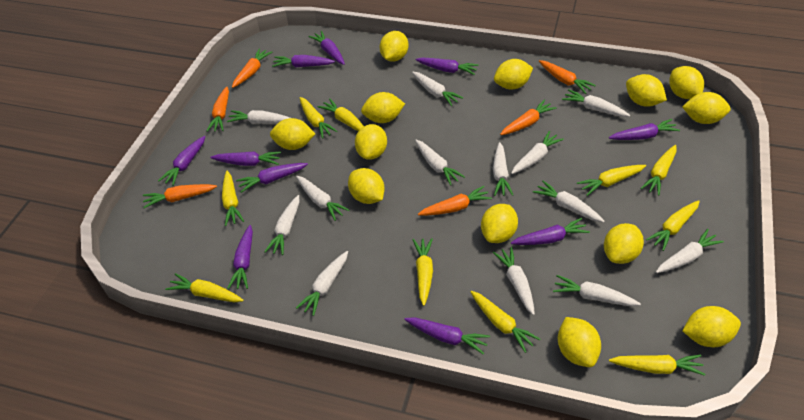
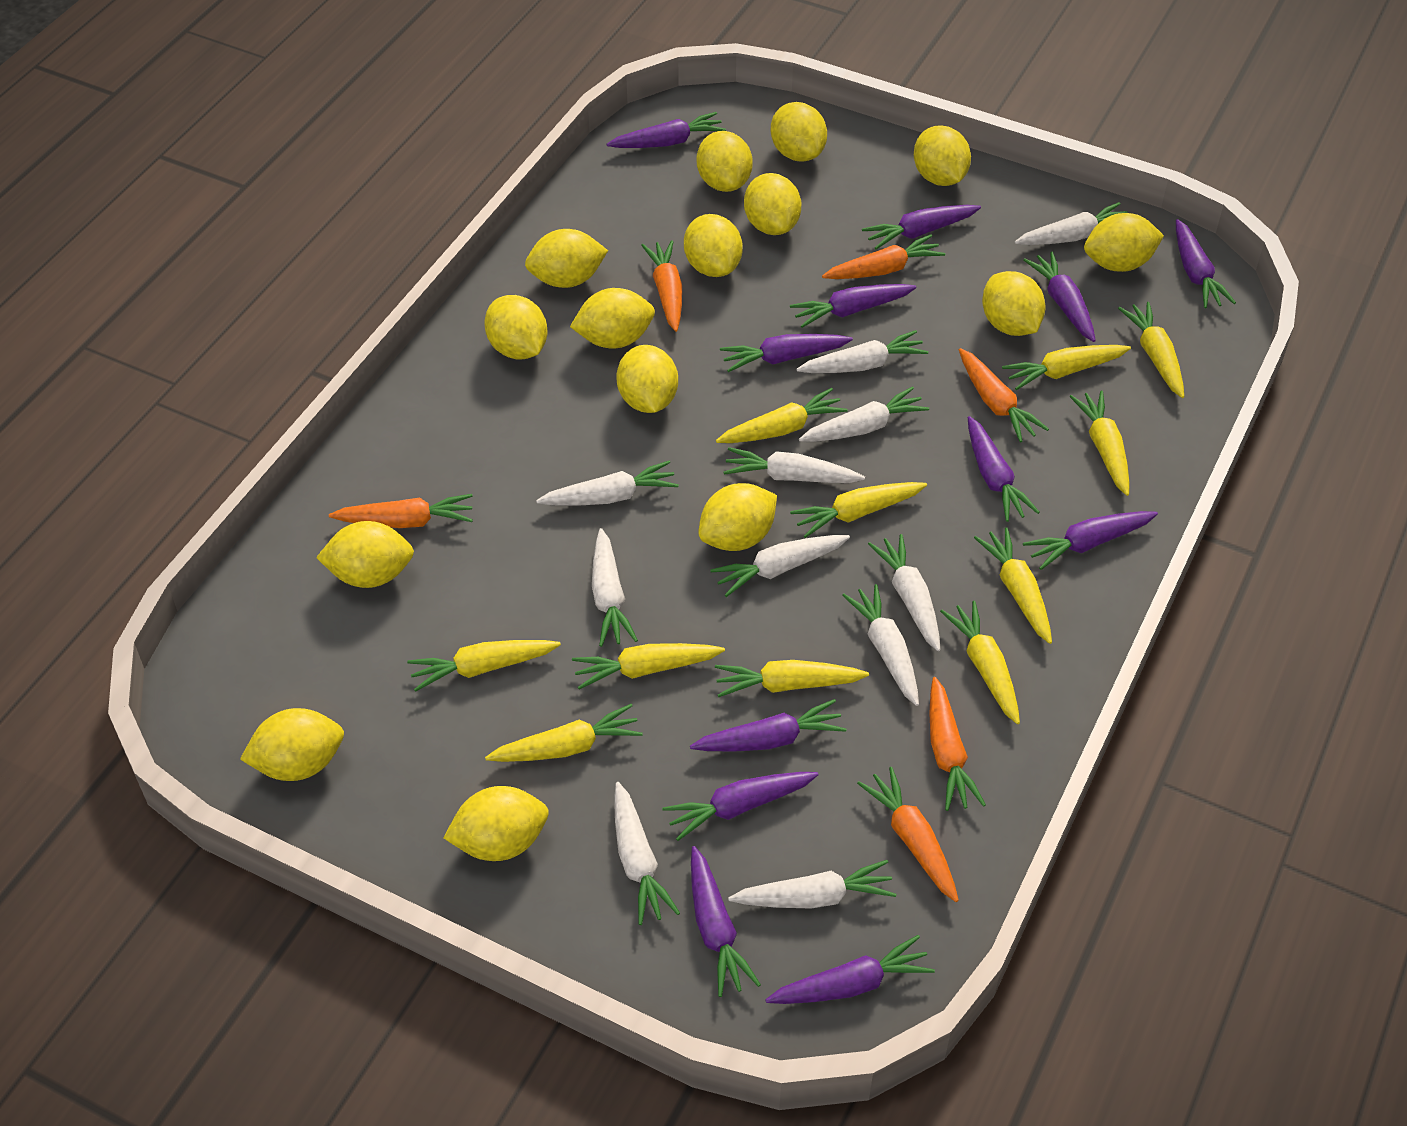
purple carrot: 10 -> 12
white carrot: 13 -> 11
yellow carrot: 10 -> 11
yellow lemon: 13 -> 15

